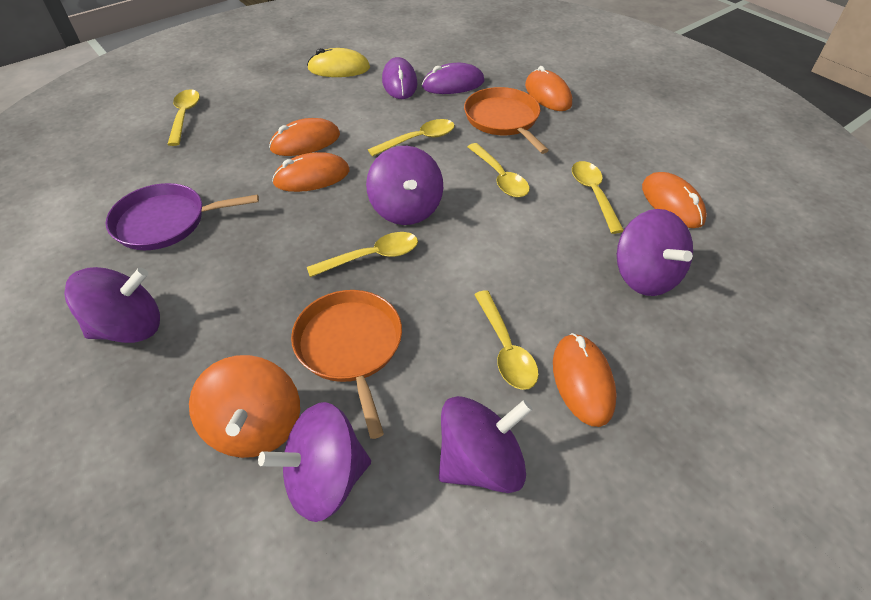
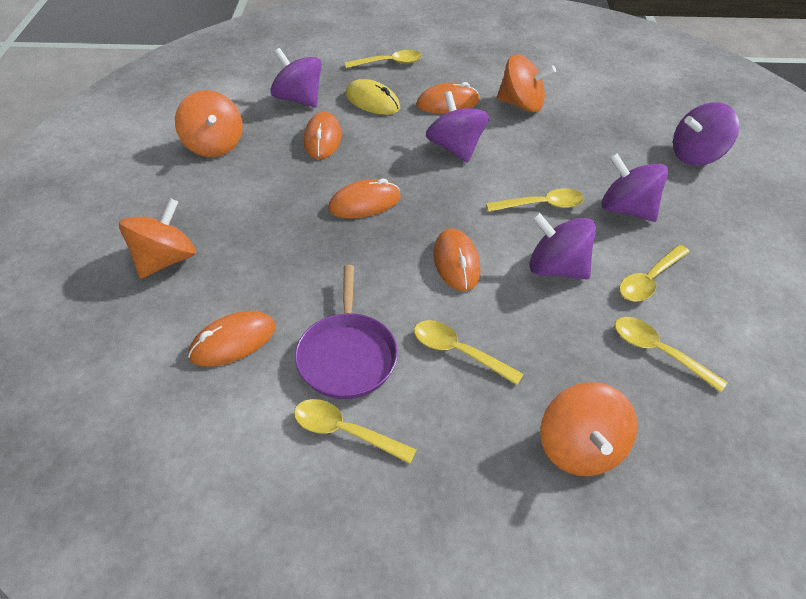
orange pan: 2 -> 0
orange spinning top: 1 -> 4
purple mouse: 2 -> 0

